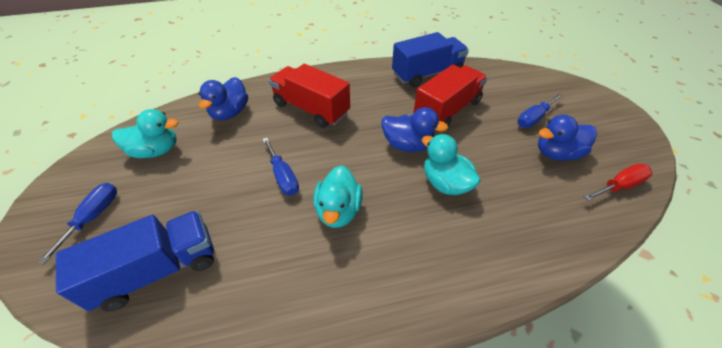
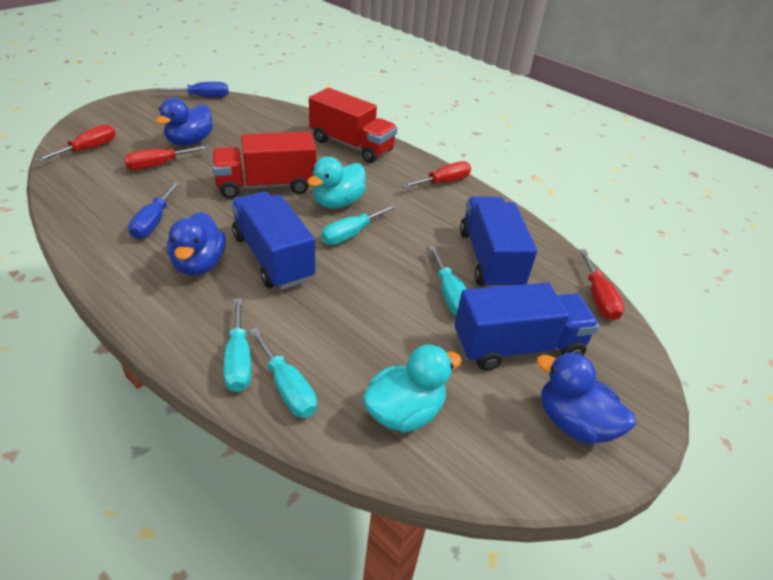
blue screwdriver: 3 -> 2
blue truck: 2 -> 3
red screwdriver: 1 -> 4
turquoise duck: 3 -> 2
turquoise screwdriver: 0 -> 4

